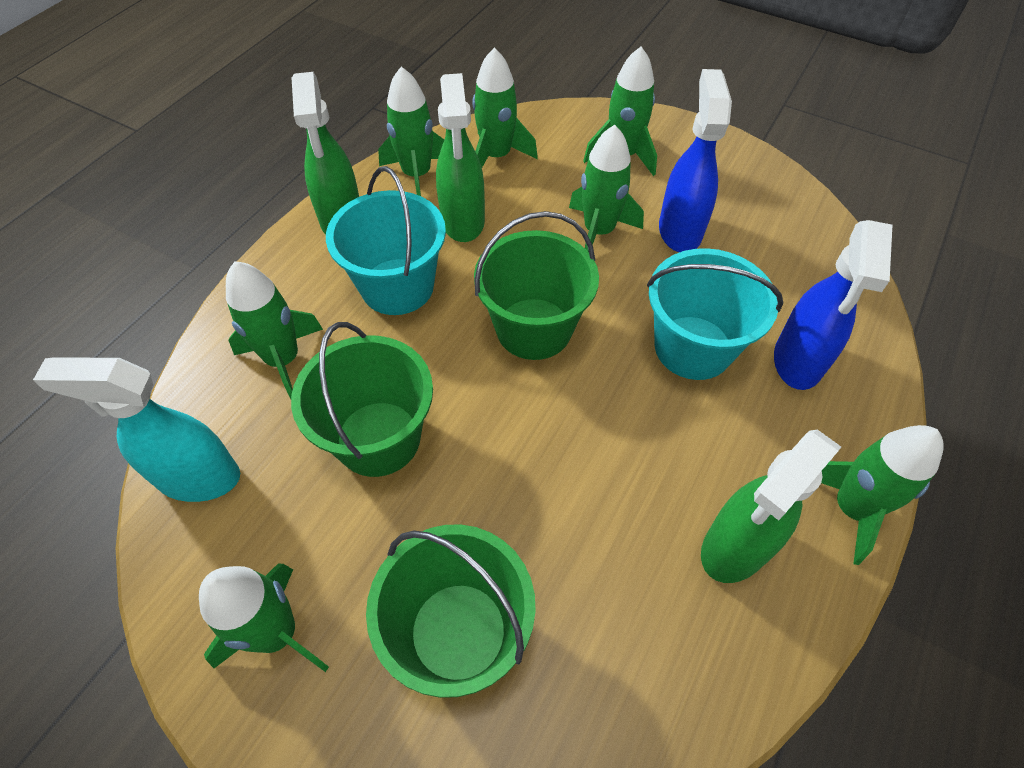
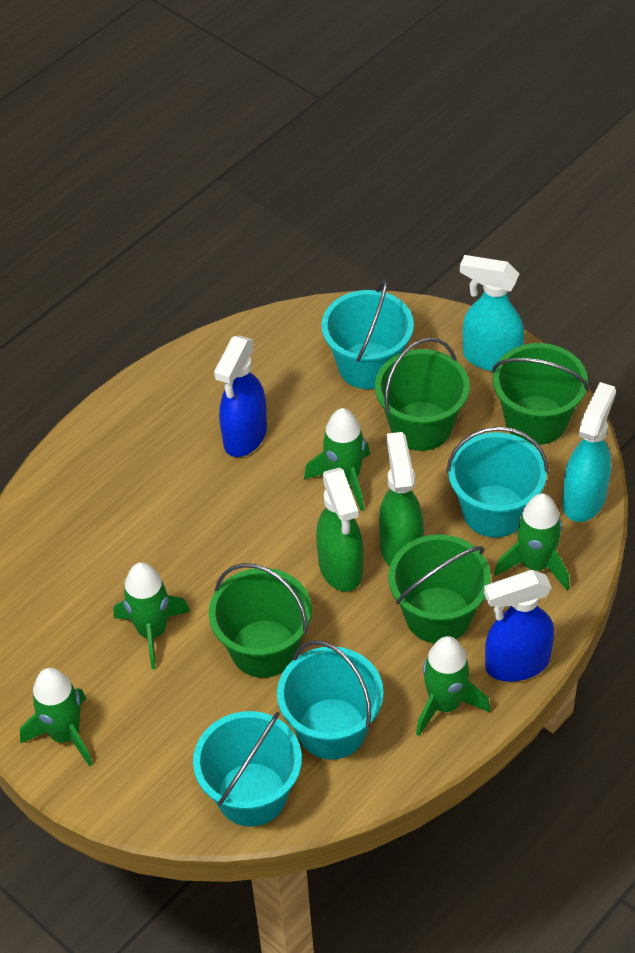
green bucket: 3 -> 4
green rocket: 7 -> 5
green spray bottle: 3 -> 2
turquoise bucket: 2 -> 4
turquoise spray bottle: 1 -> 2

